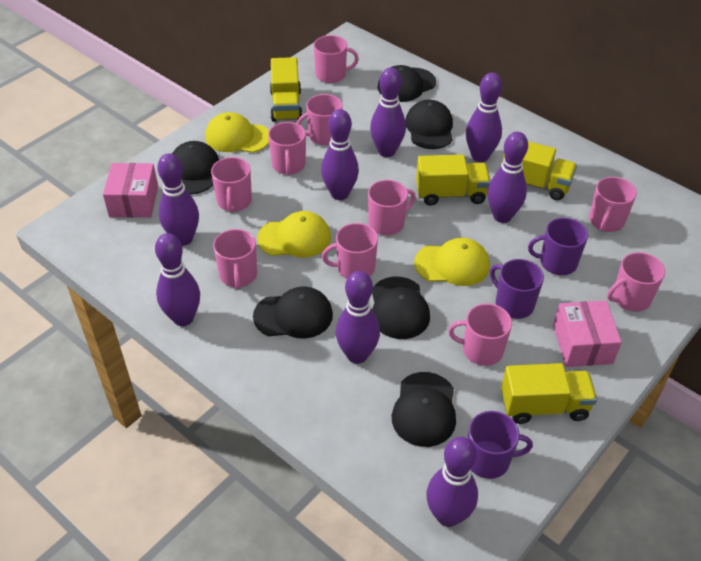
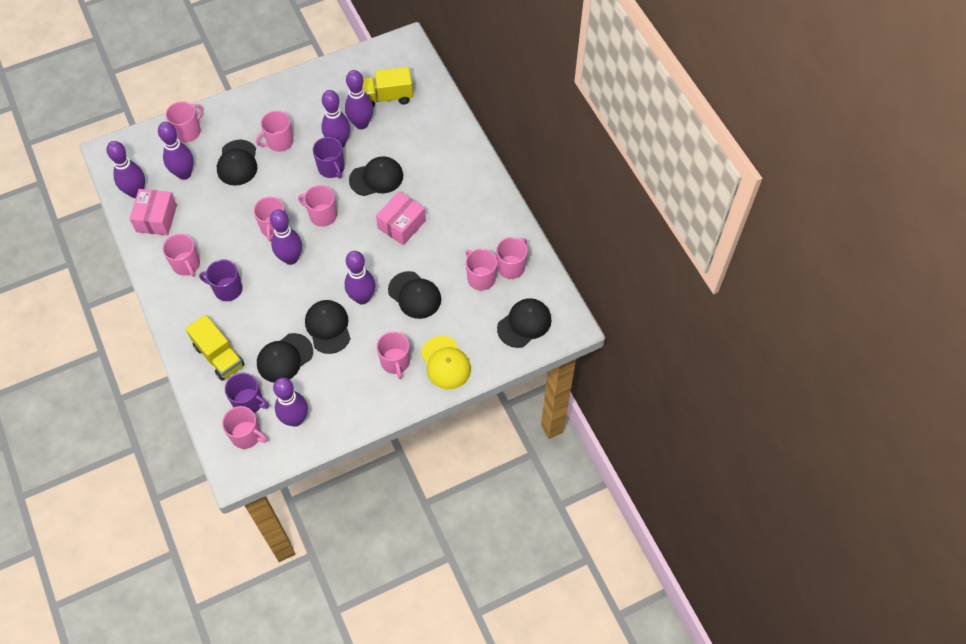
pink mug: 10 -> 9
purple bowling pin: 8 -> 7
yellow cap: 3 -> 1
yellow truck: 4 -> 2

